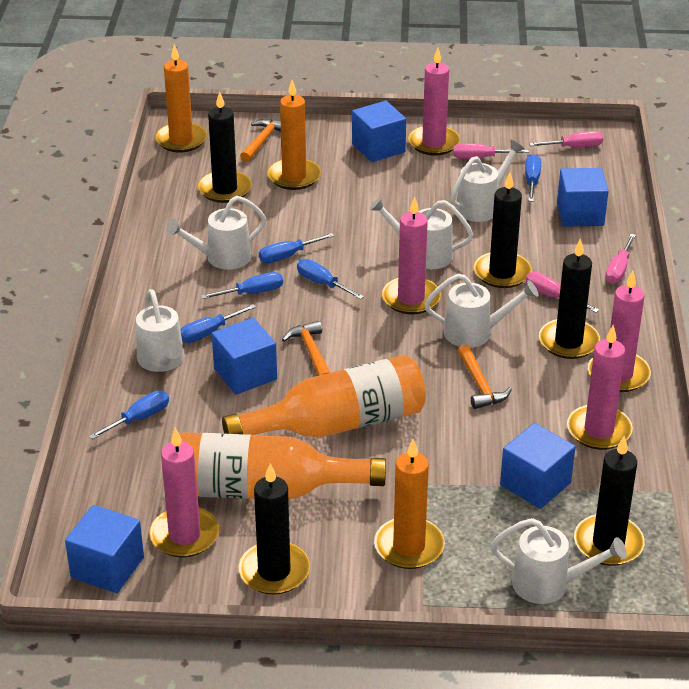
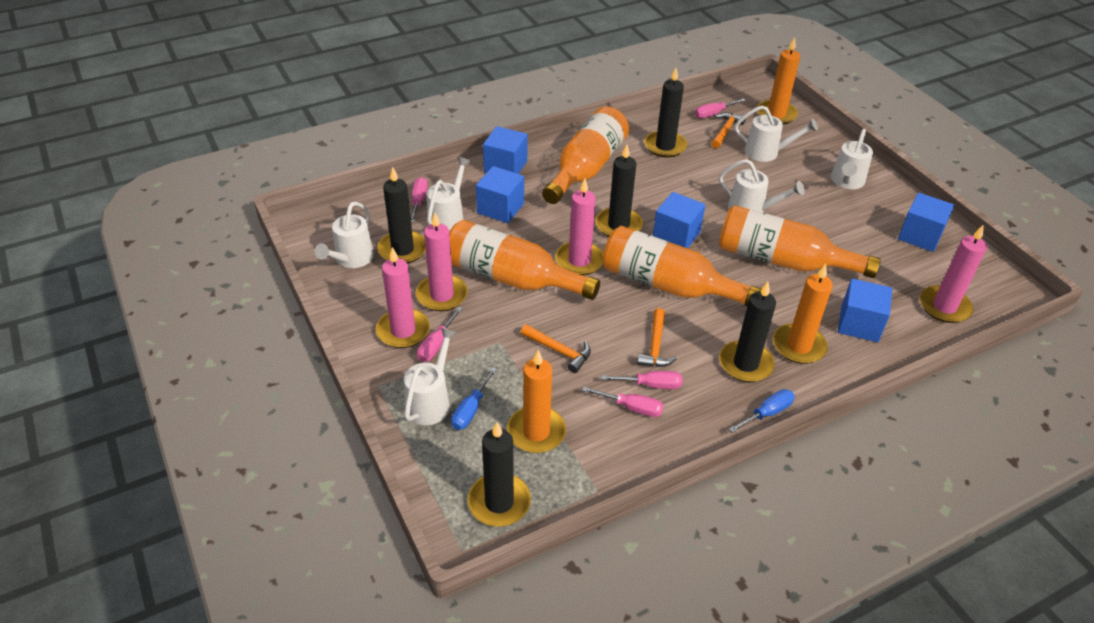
blue screwdriver: 6 -> 2
orange bottle: 2 -> 4
pink candle: 5 -> 4
pink screwdriver: 4 -> 5

